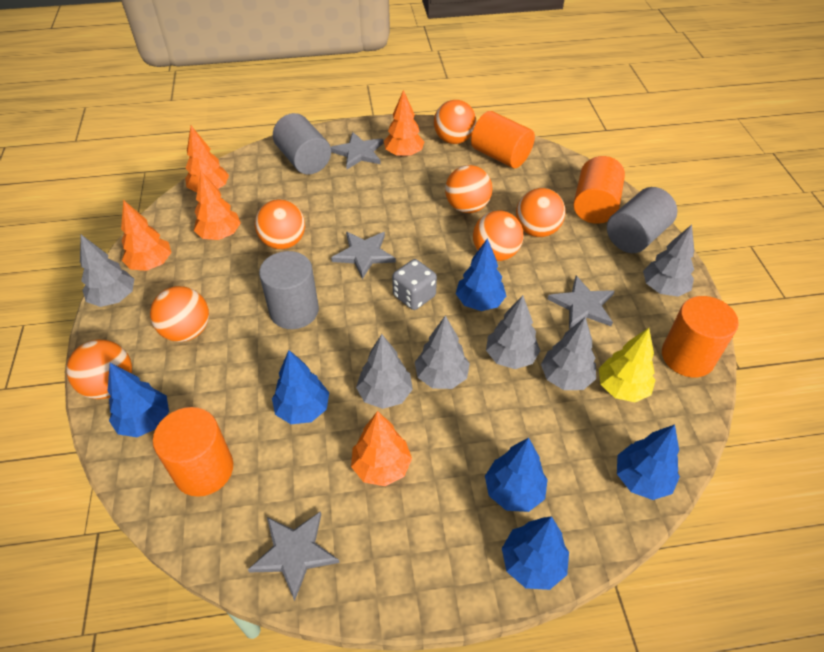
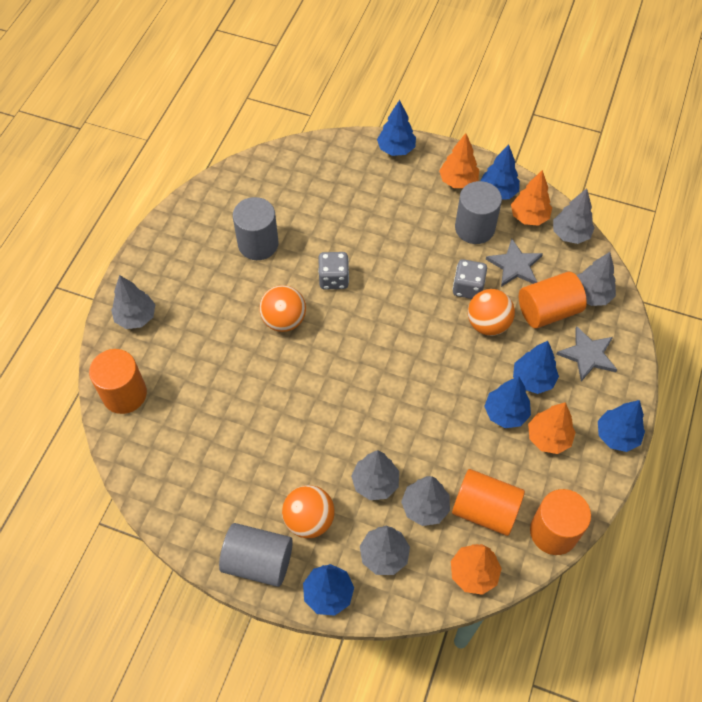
grey dice: 1 -> 2
grey star: 4 -> 2
orange ball: 7 -> 3
orange tree: 5 -> 4
yellow tree: 1 -> 0

